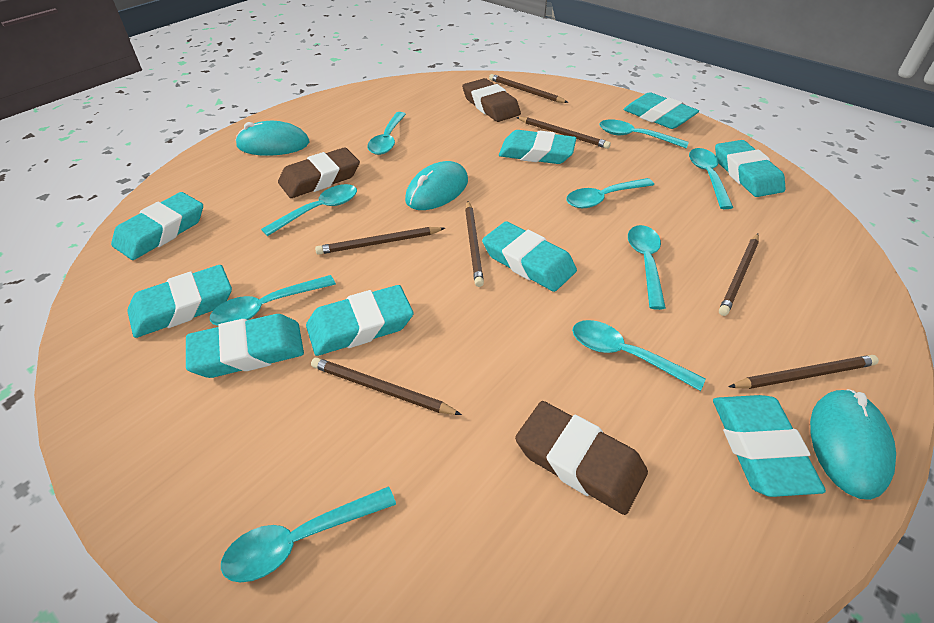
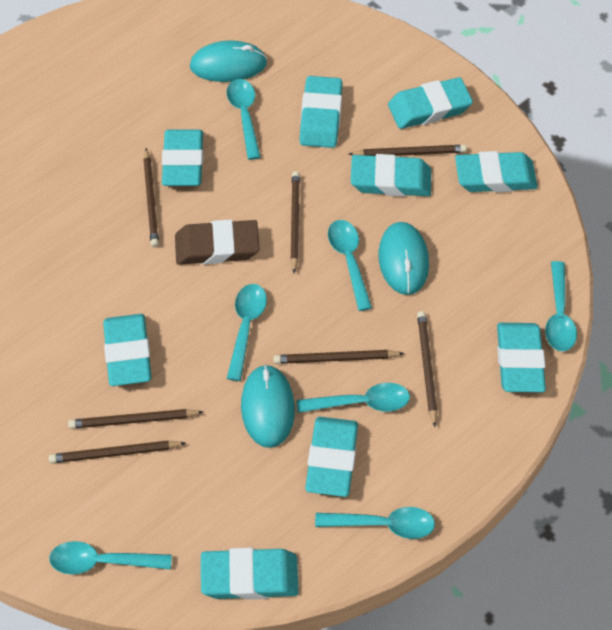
brown eraser: 3 -> 1
turquoise spoon: 9 -> 7

